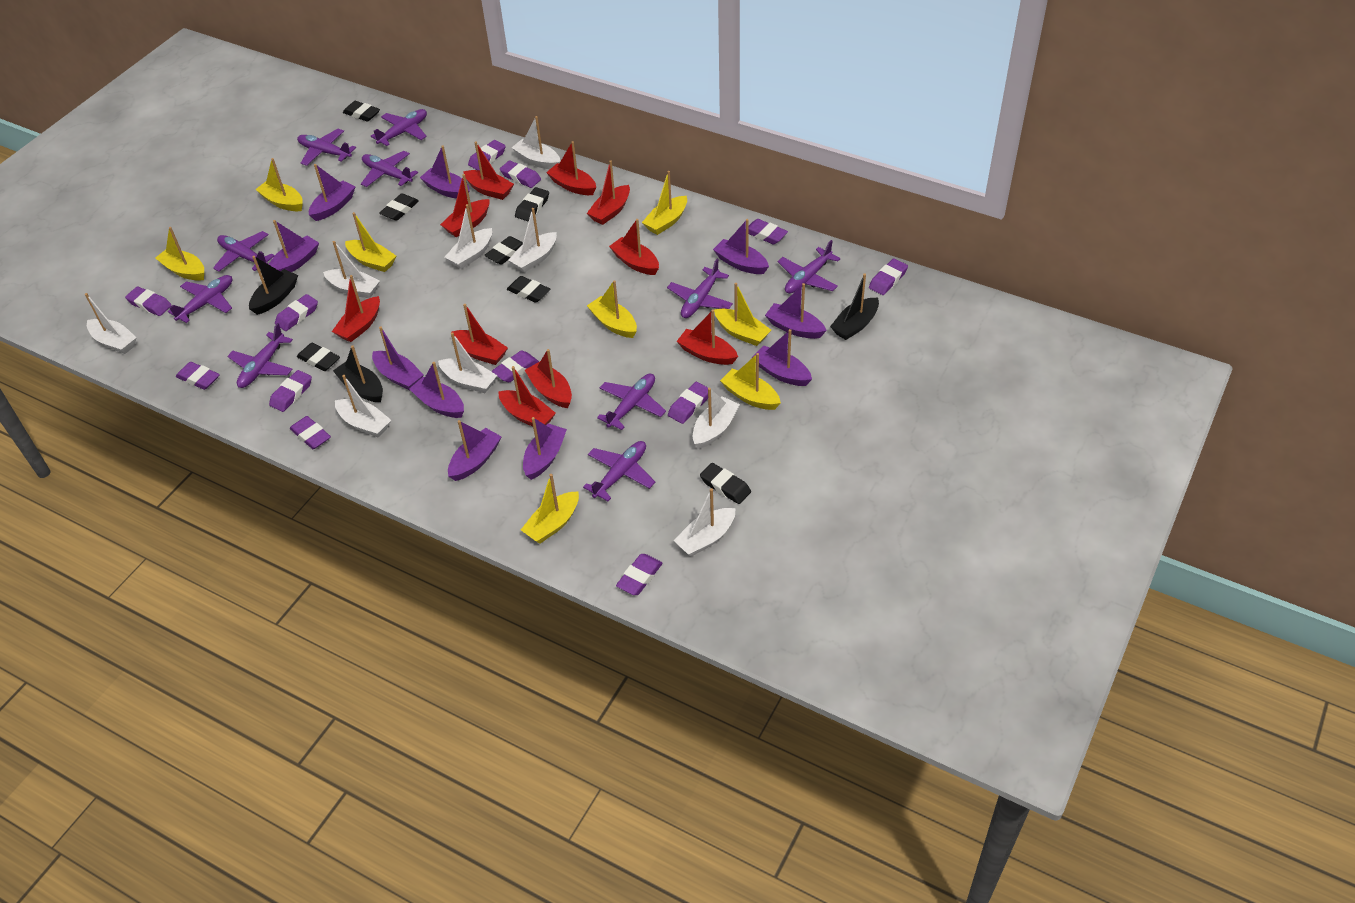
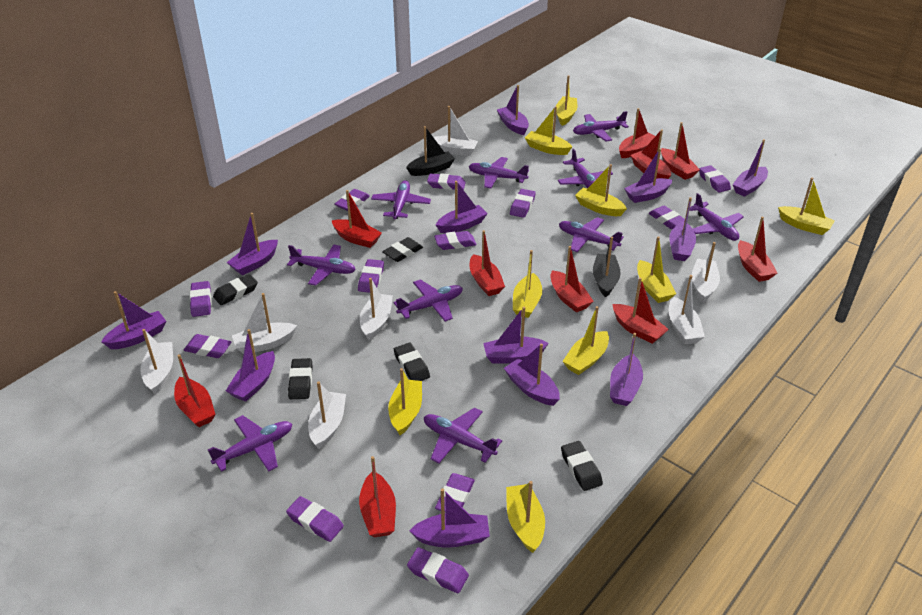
black boat: 3 -> 2
black eraser: 7 -> 5
purple boat: 10 -> 12
white boat: 9 -> 7
yellow boat: 8 -> 9

